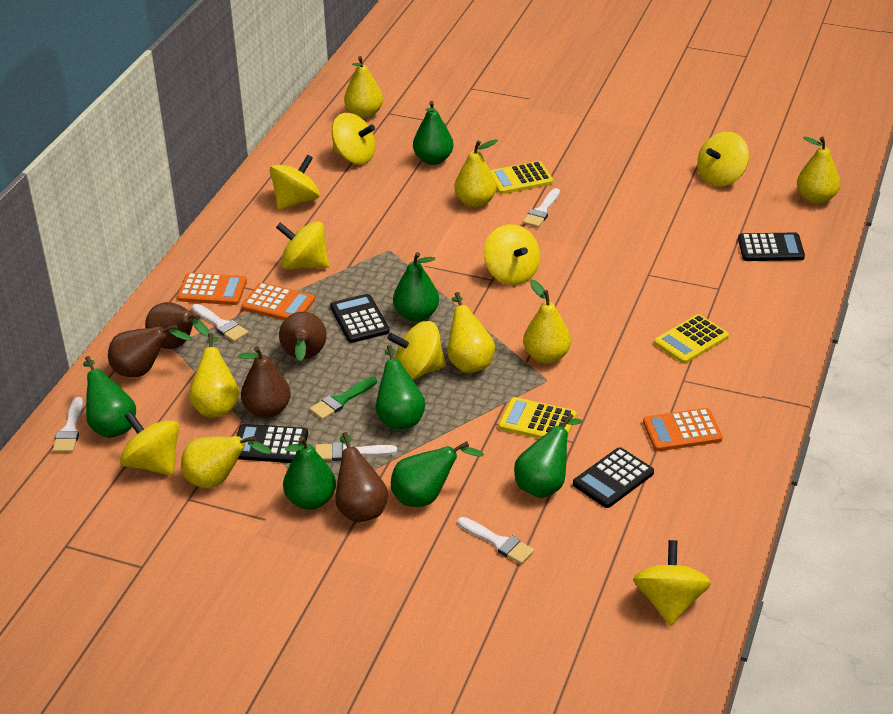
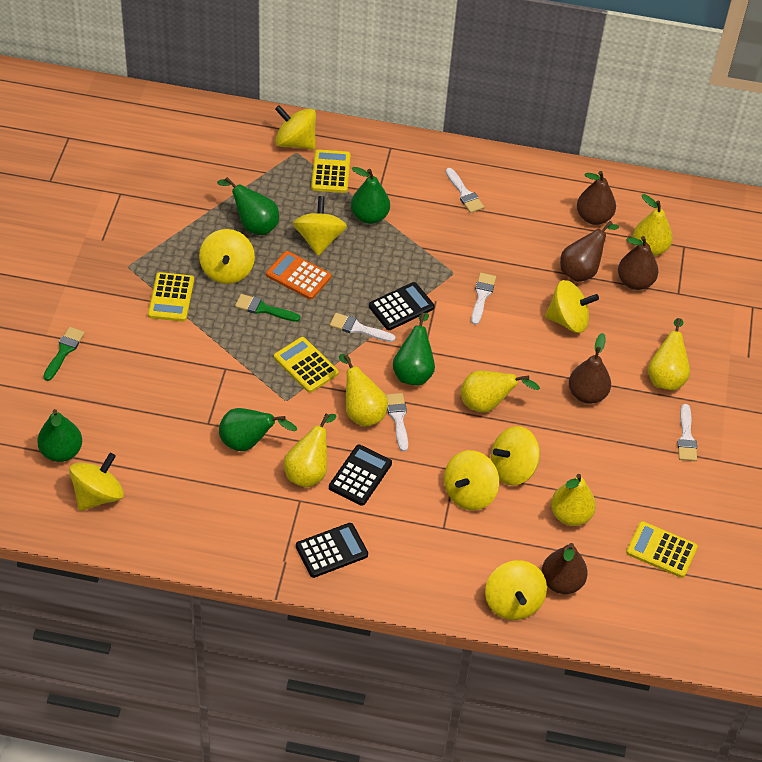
black calculator: 4 -> 3
green brush: 1 -> 2
green pear: 7 -> 5
orange calculator: 3 -> 1
yellow calculator: 3 -> 4
yellow pear: 7 -> 6

